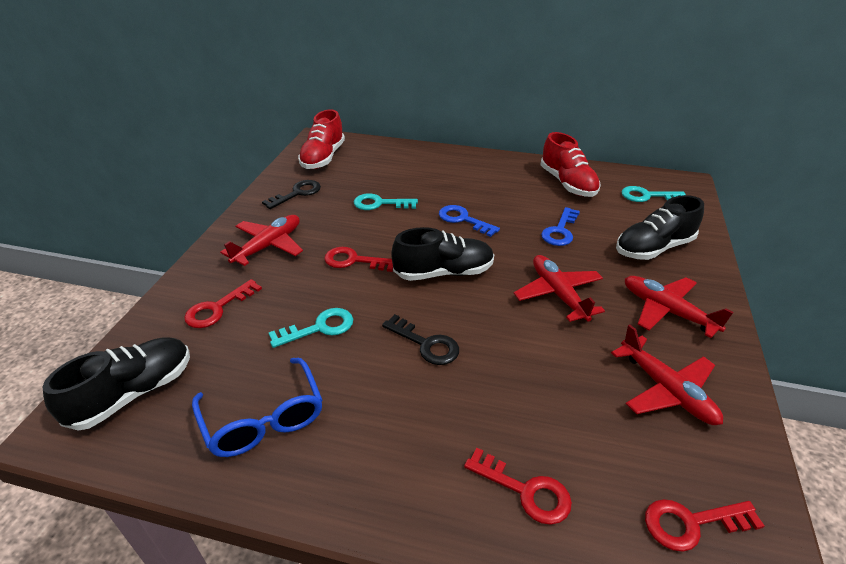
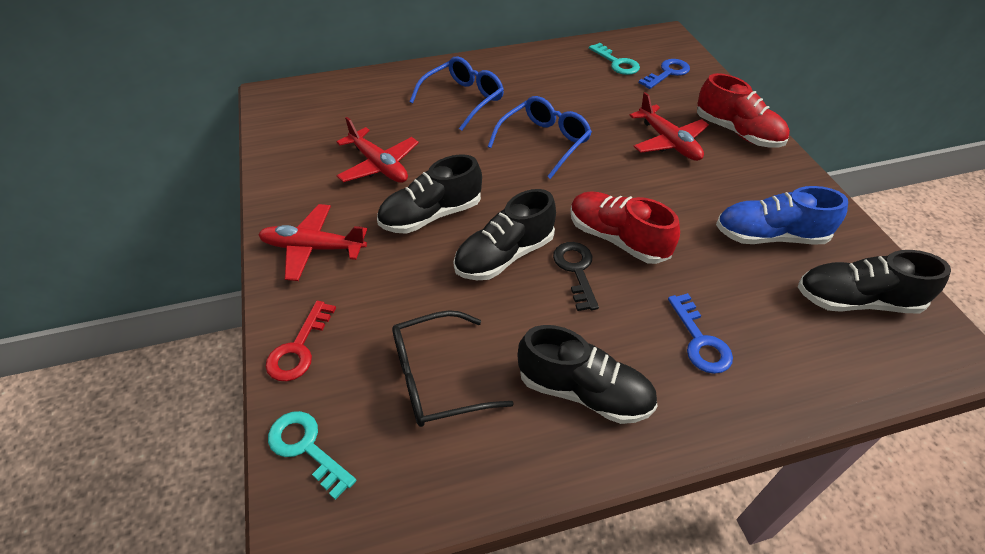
black glasses: 0 -> 1
black key: 2 -> 1
black shoe: 3 -> 4
blue glasses: 1 -> 2
blue shoe: 0 -> 1
red key: 4 -> 1
red plane: 4 -> 3
turquoise key: 3 -> 2

